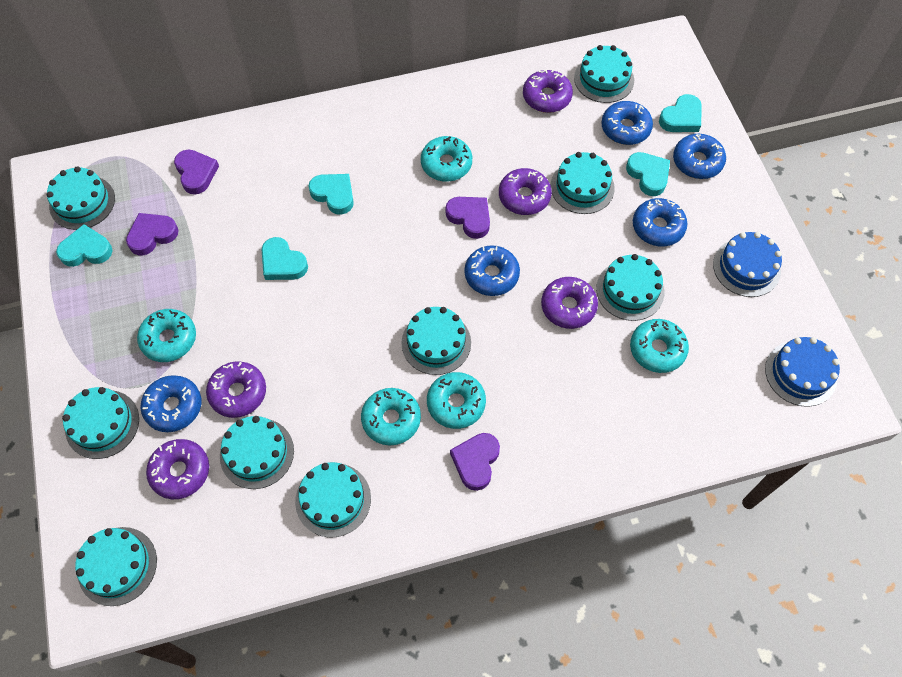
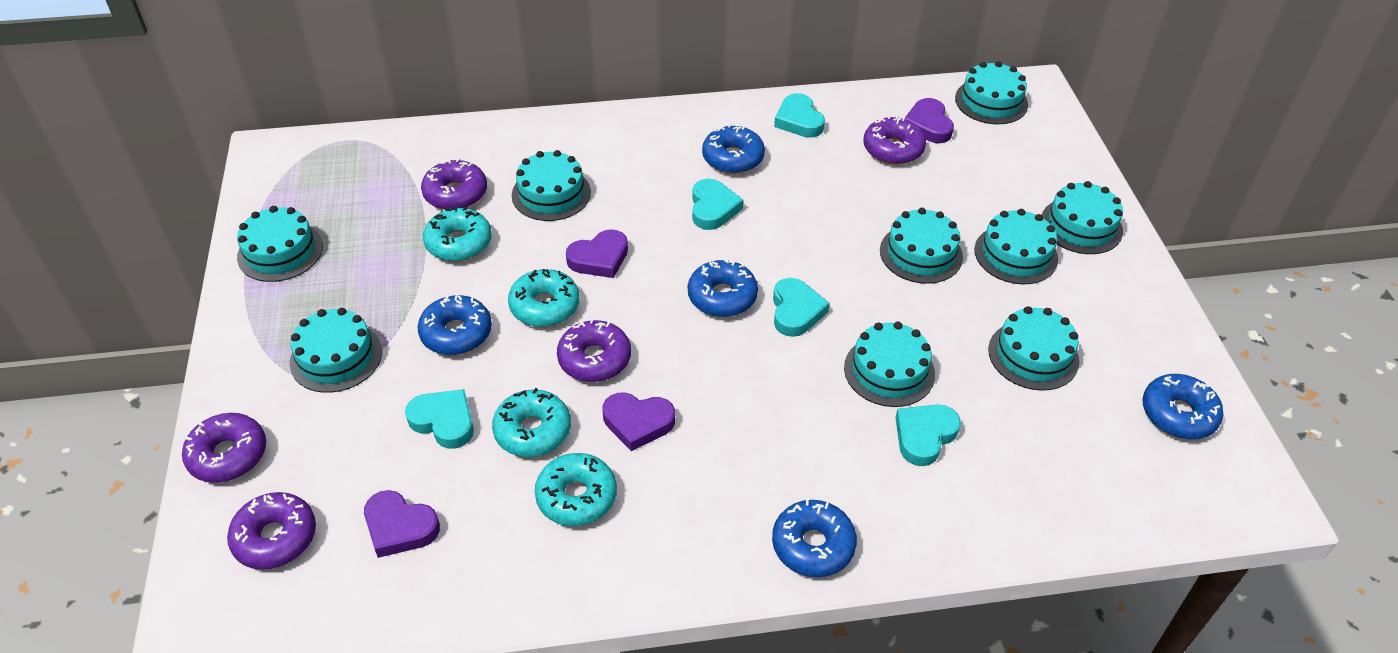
blue cake: 2 -> 0
turquoise donut: 5 -> 4

